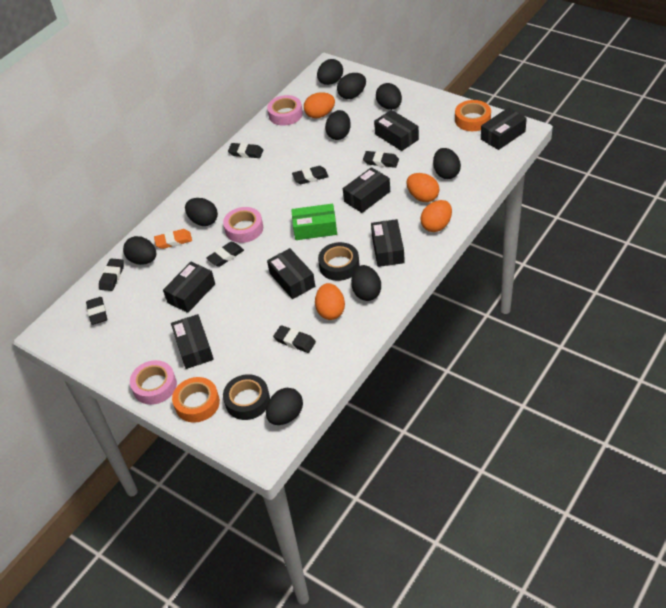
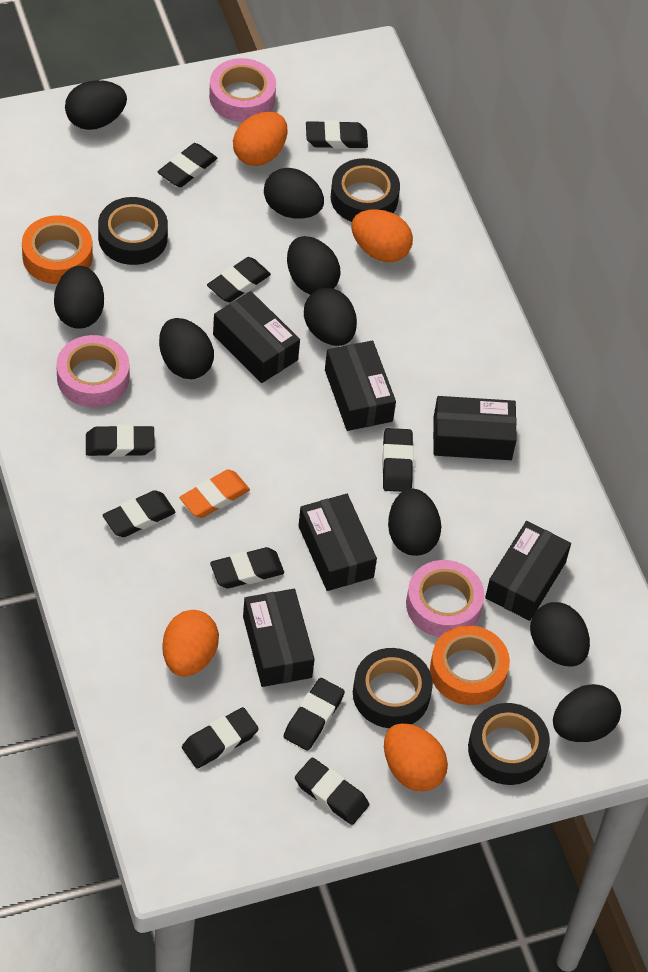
black box: 7 -> 6
black eraser: 7 -> 10
black tape: 2 -> 4
green box: 1 -> 0

